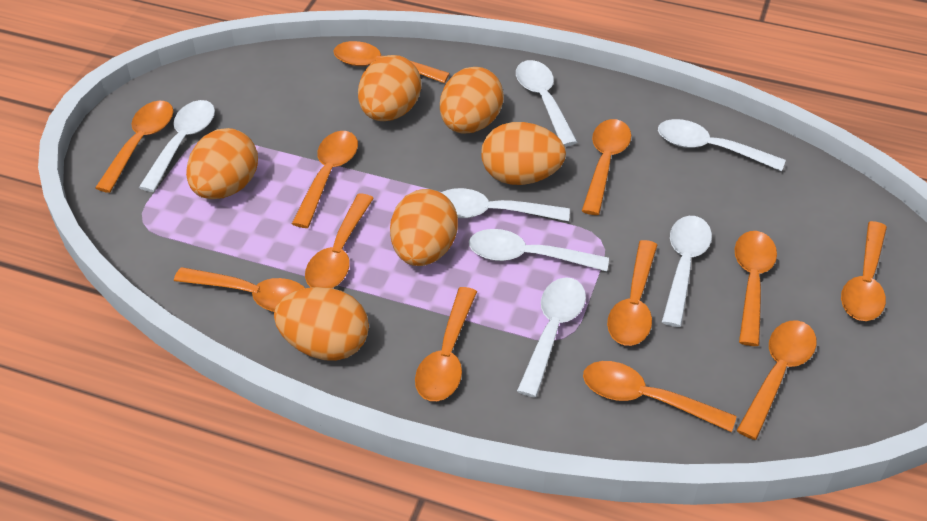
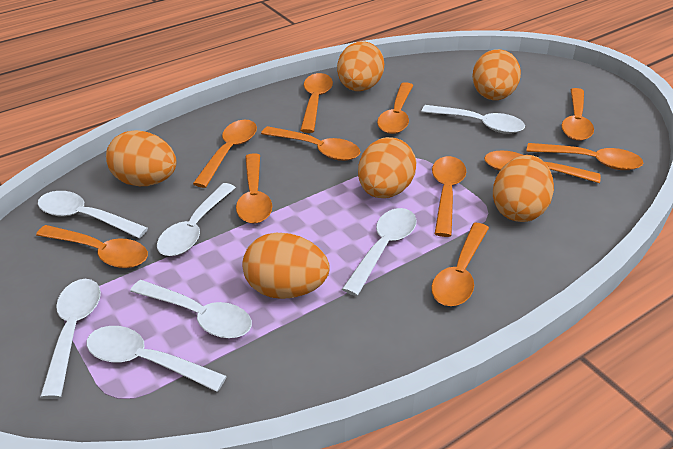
orange spoon: 12 -> 11

